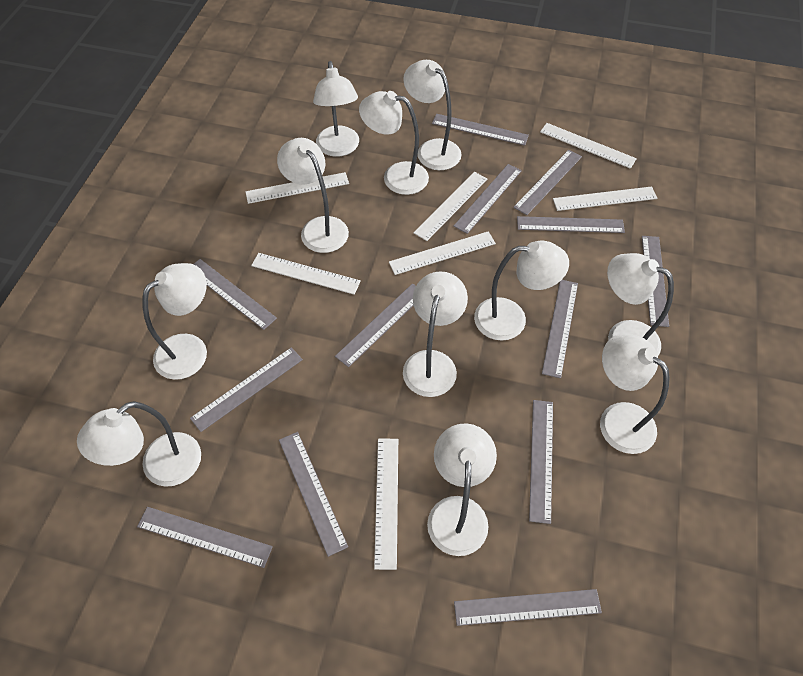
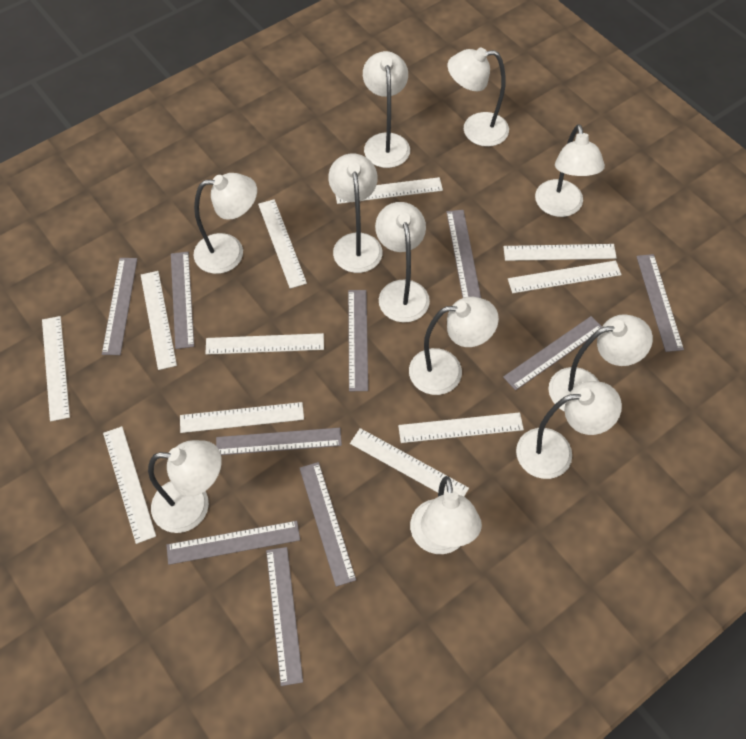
grey ruler: 13 -> 10
white ruler: 7 -> 11

